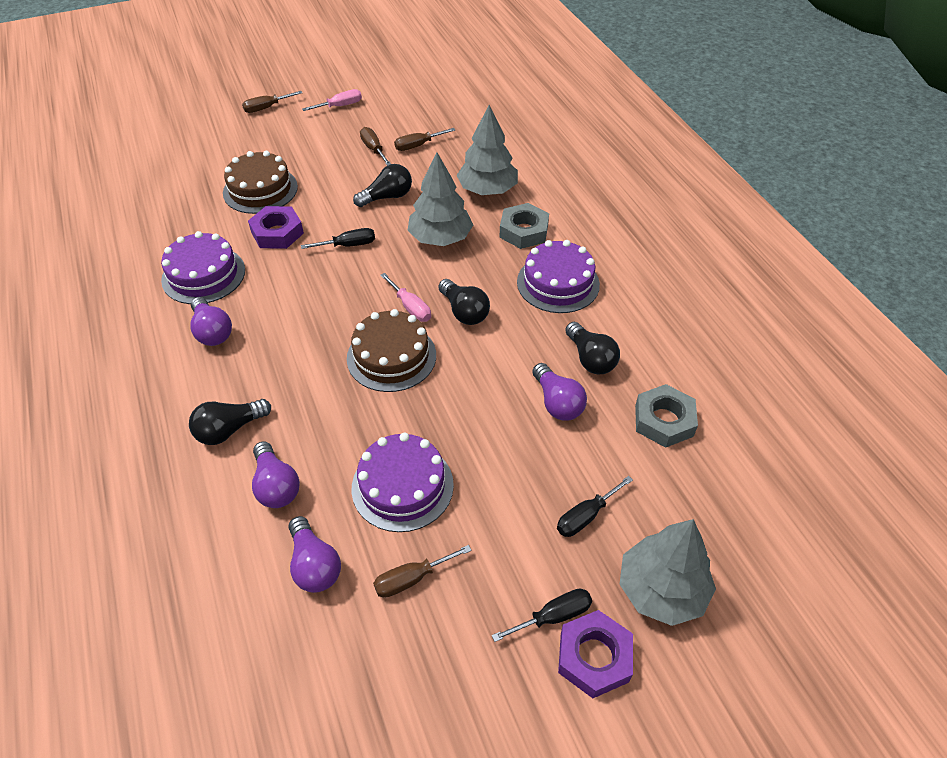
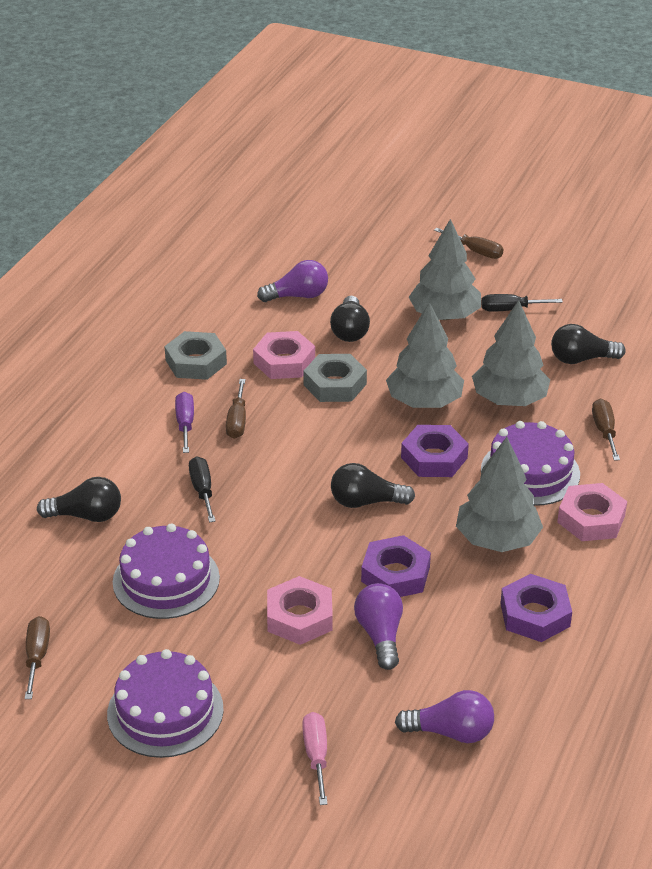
black screwdriver: 3 -> 2
brown cake: 2 -> 0
grey tree: 3 -> 4
pink nut: 0 -> 3
pink screwdriver: 2 -> 1
purple light bulb: 4 -> 3
purple nut: 2 -> 3
purple screwdriver: 0 -> 1

